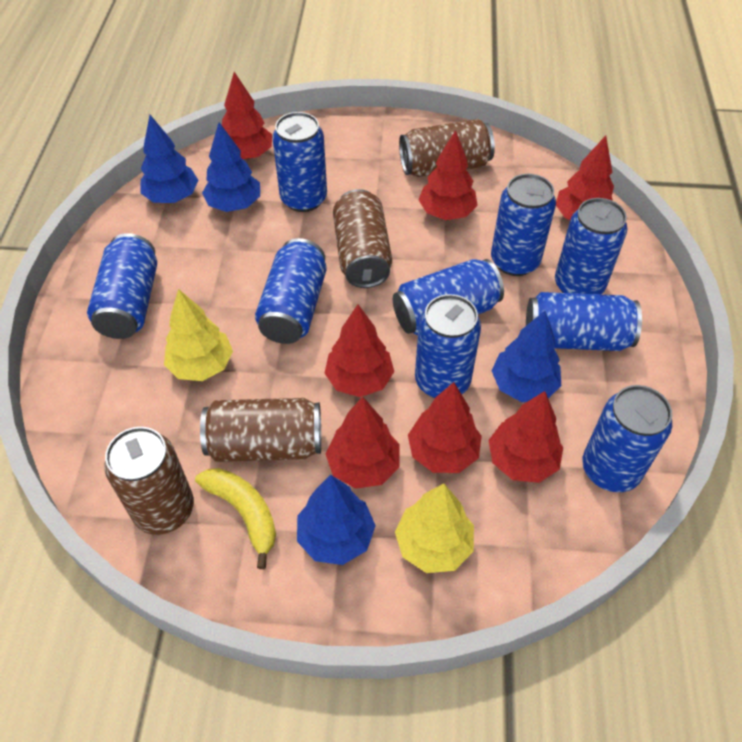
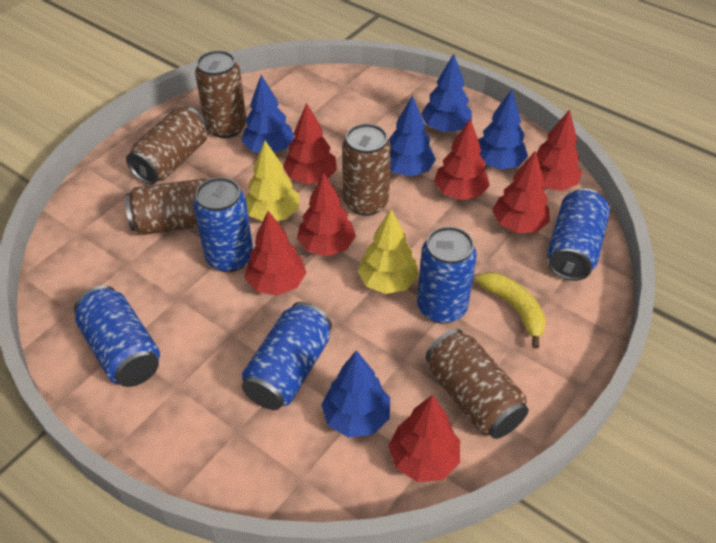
blue can: 9 -> 5
blue tree: 4 -> 5
brown can: 4 -> 5

